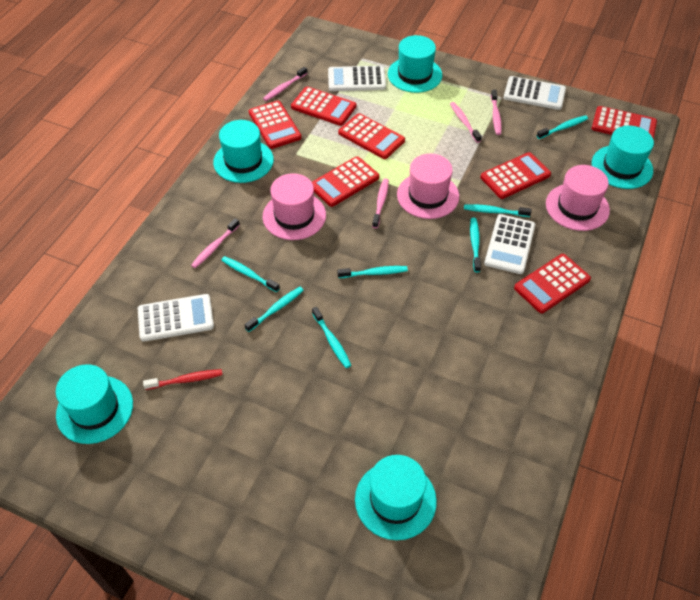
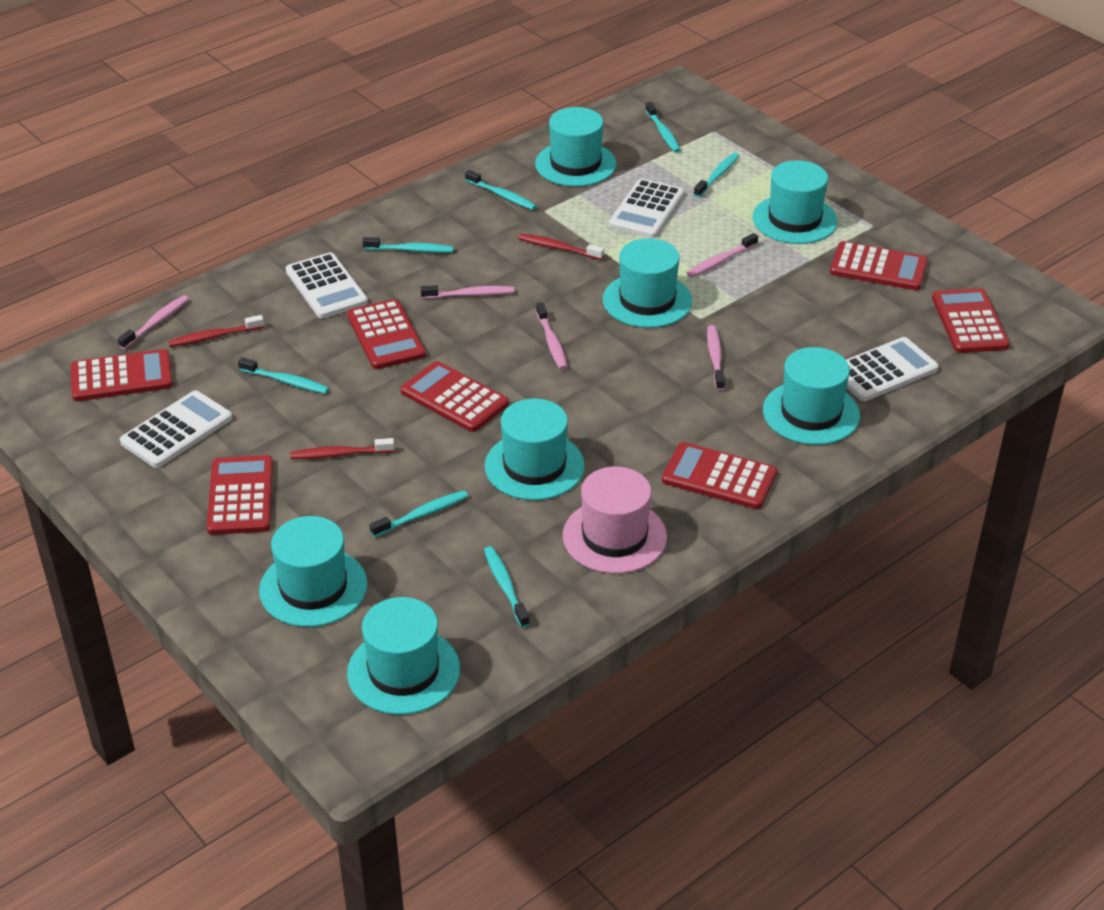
pink hat: 3 -> 1
red toothbrush: 1 -> 3
turquoise hat: 5 -> 7

